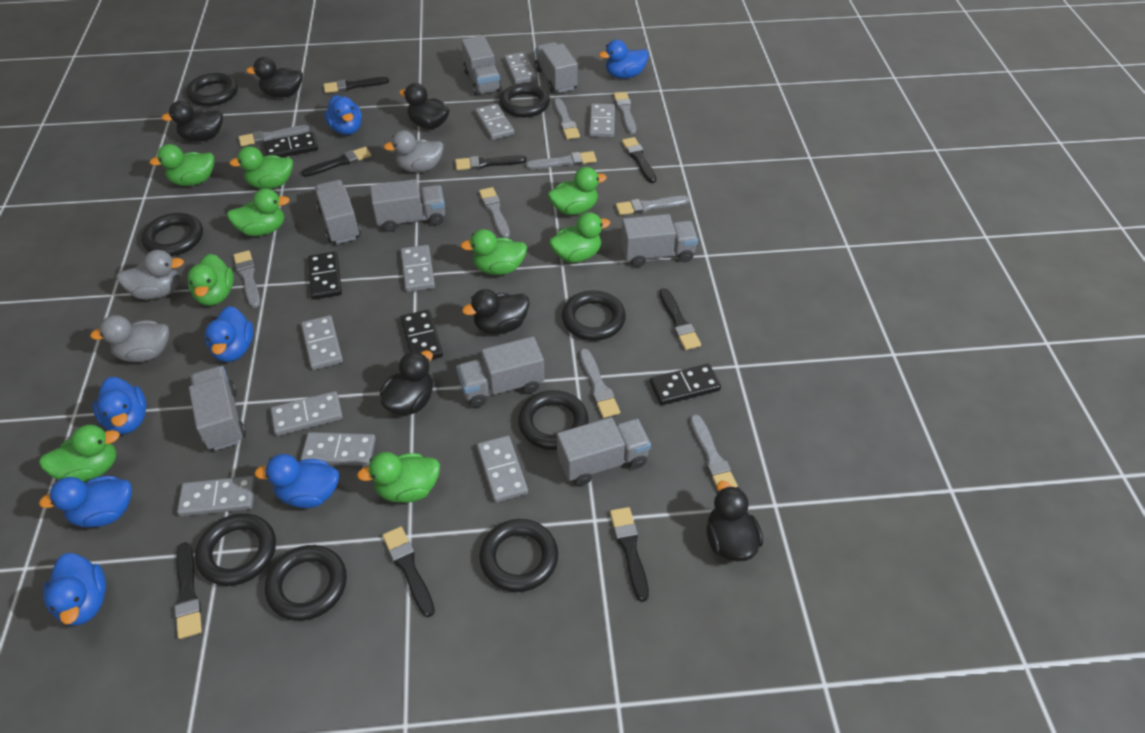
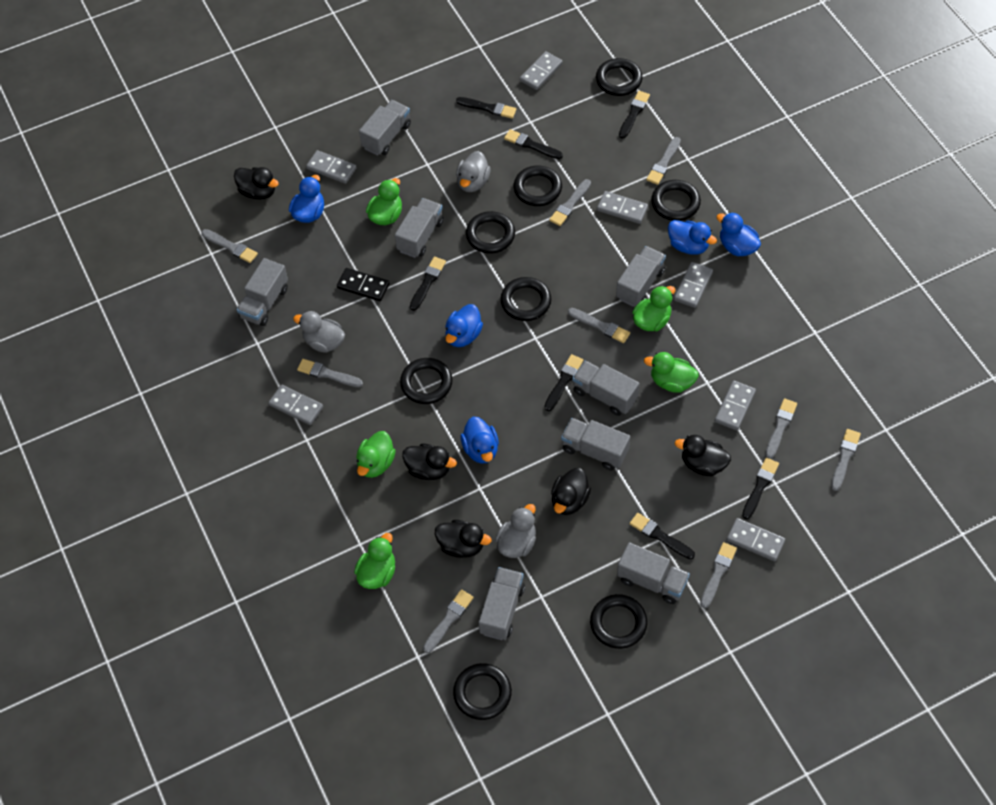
black brush: 8 -> 7
black domino: 4 -> 1
black duck: 6 -> 5
blue duck: 7 -> 5
green duck: 9 -> 5
grey domino: 9 -> 7

